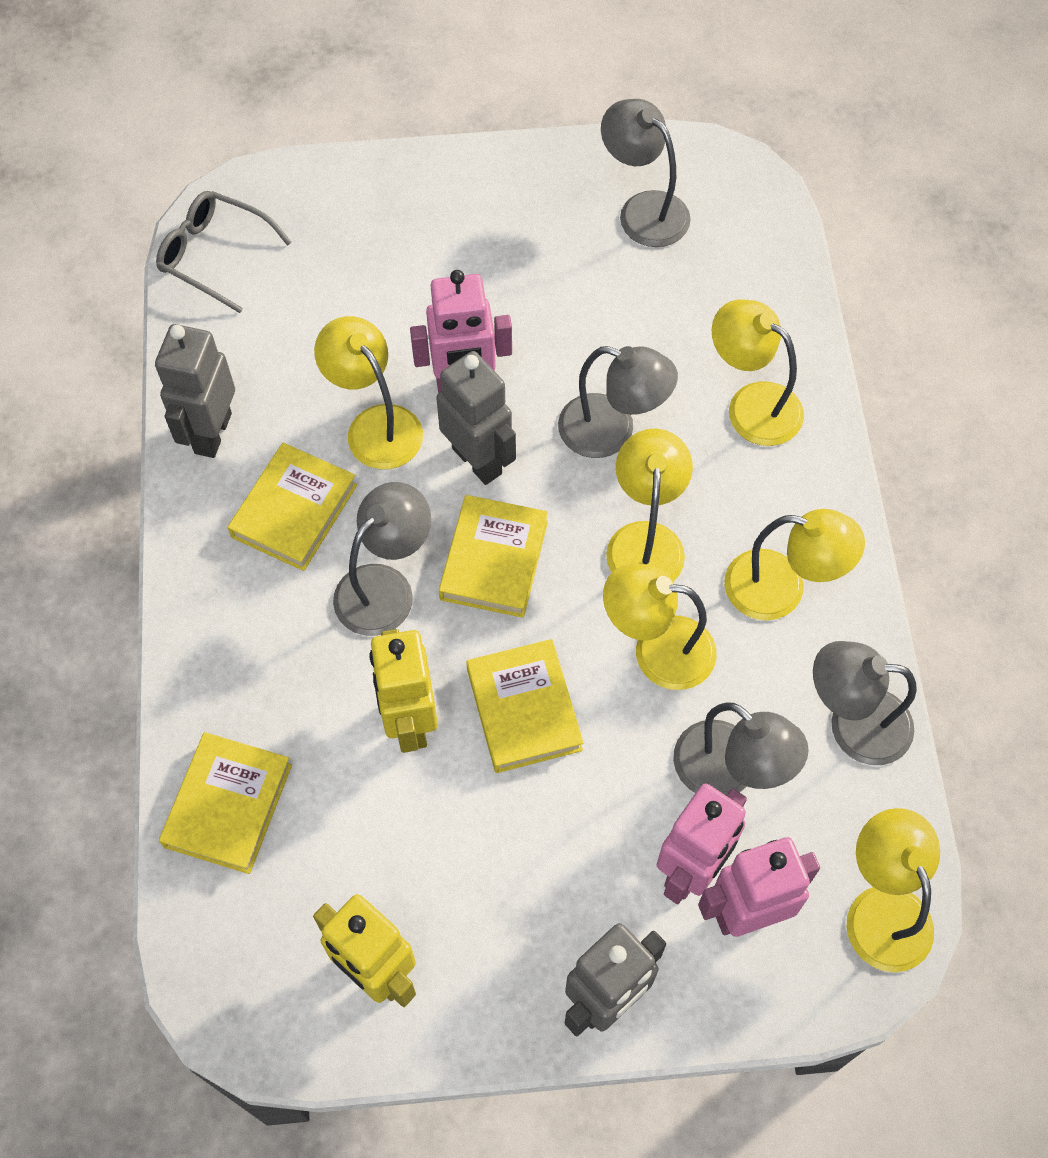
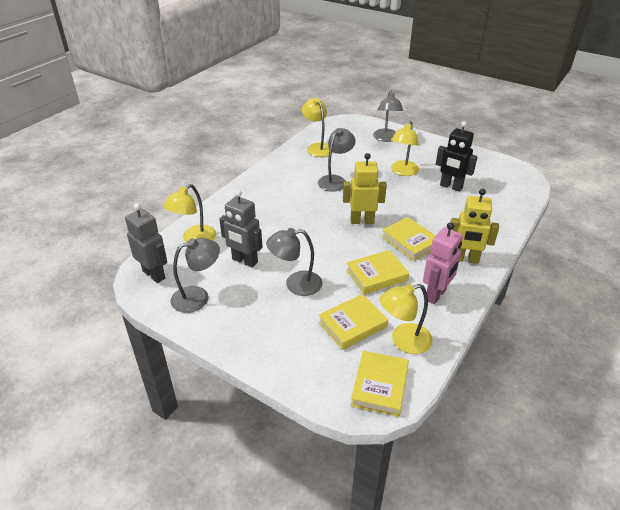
black robot: 0 -> 1
grey glasses: 1 -> 0
grey lamp: 5 -> 4
grey robot: 3 -> 2
pink robot: 3 -> 1
yellow lamp: 6 -> 4

